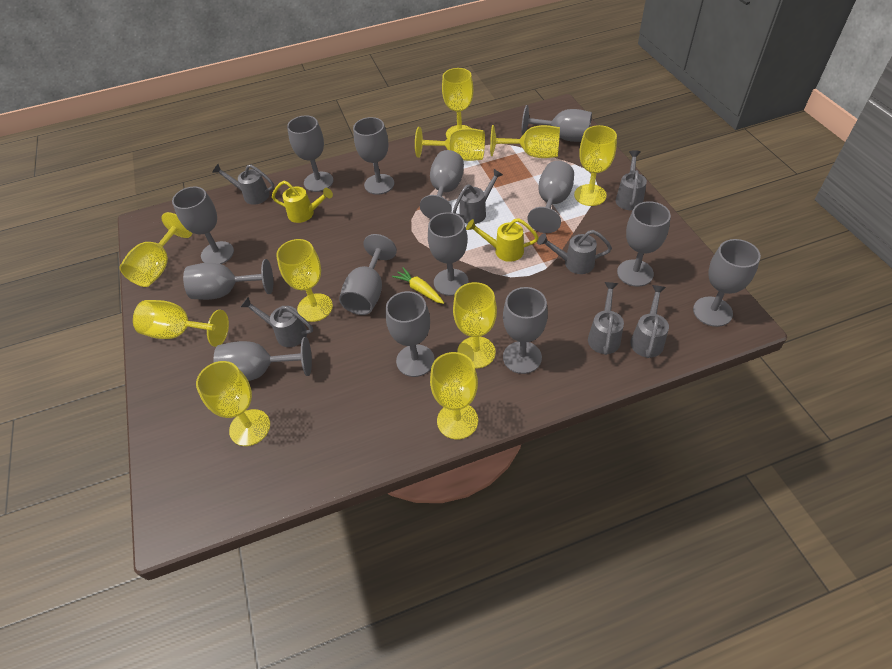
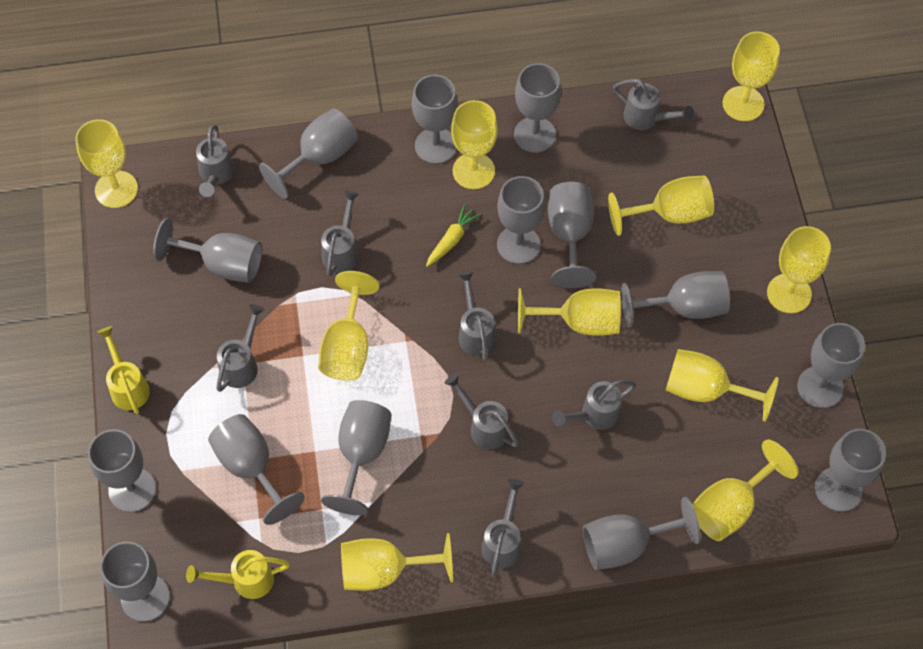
grey watering can: 7 -> 8

